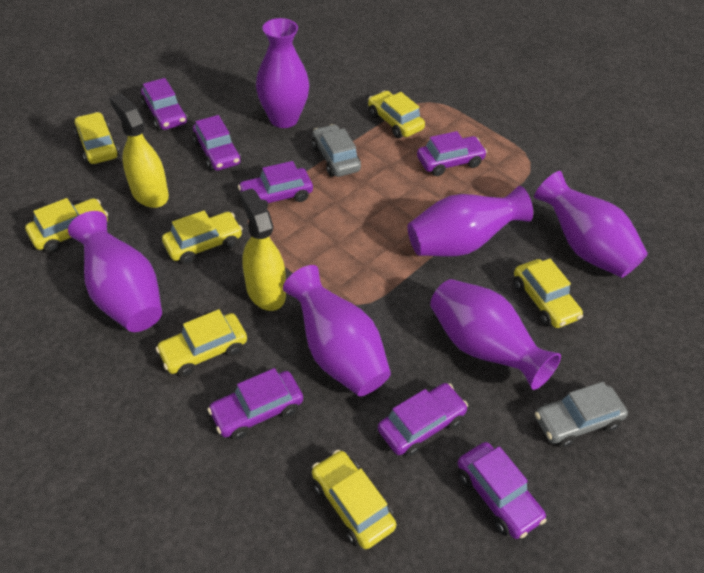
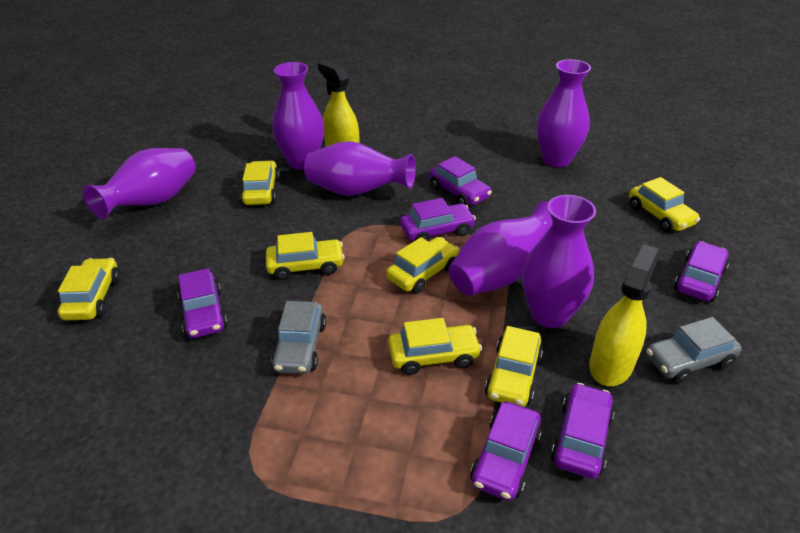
purple car: 7 -> 6

